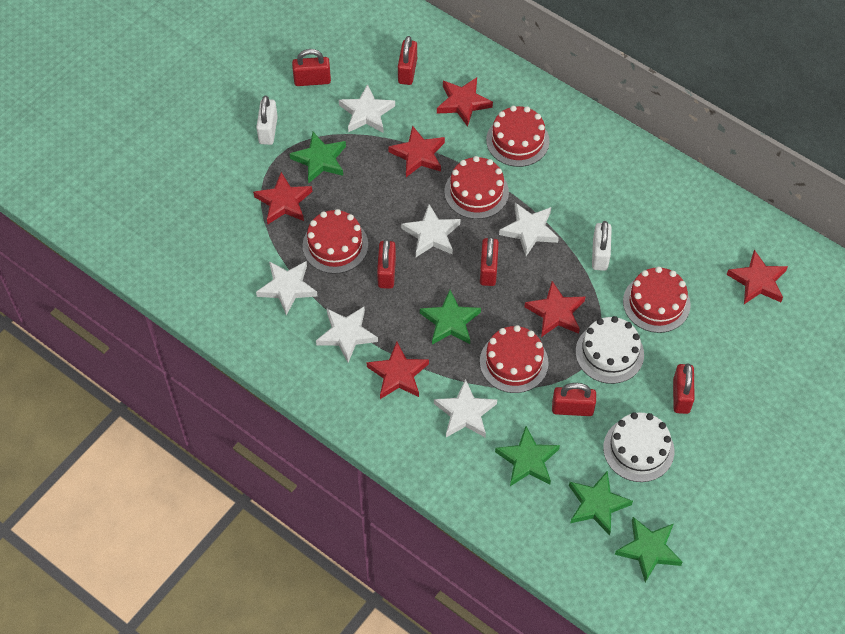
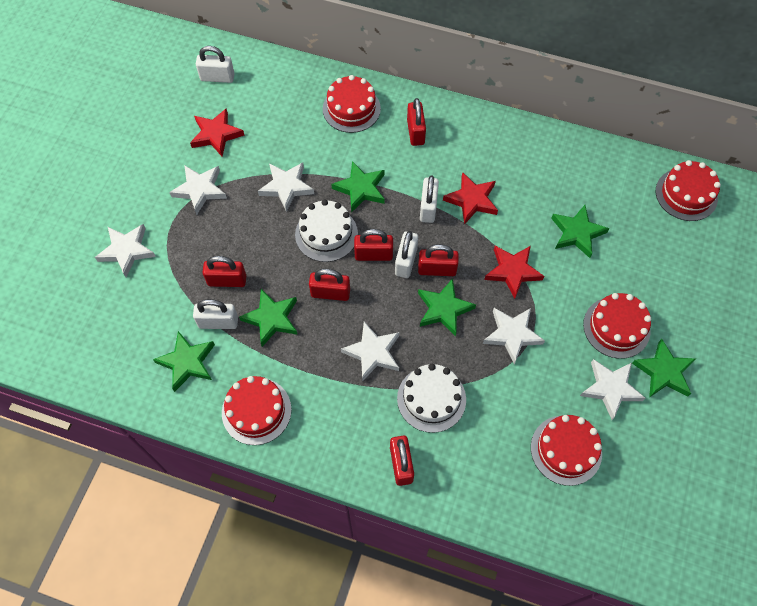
green star: 5 -> 6
red star: 6 -> 3
white padlock: 2 -> 4

